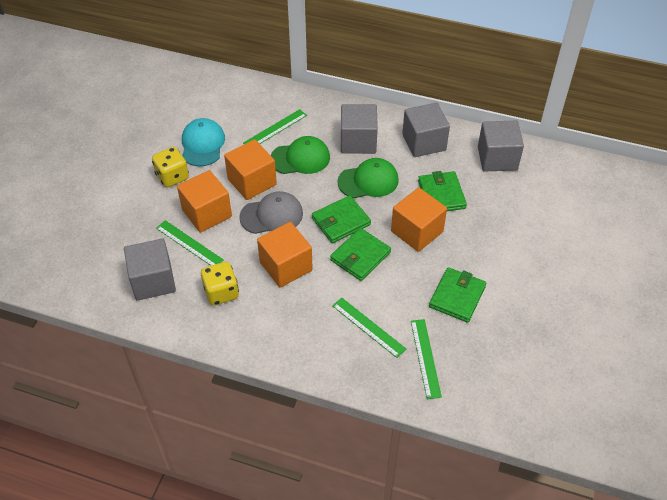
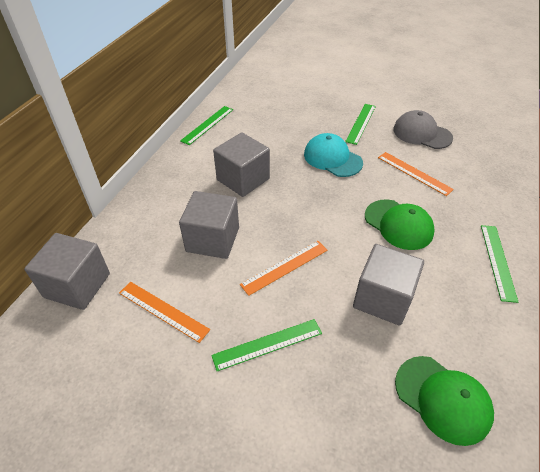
green wallet: 4 -> 0
orange cube: 4 -> 0
orange ruler: 0 -> 3
yellow dice: 2 -> 0

